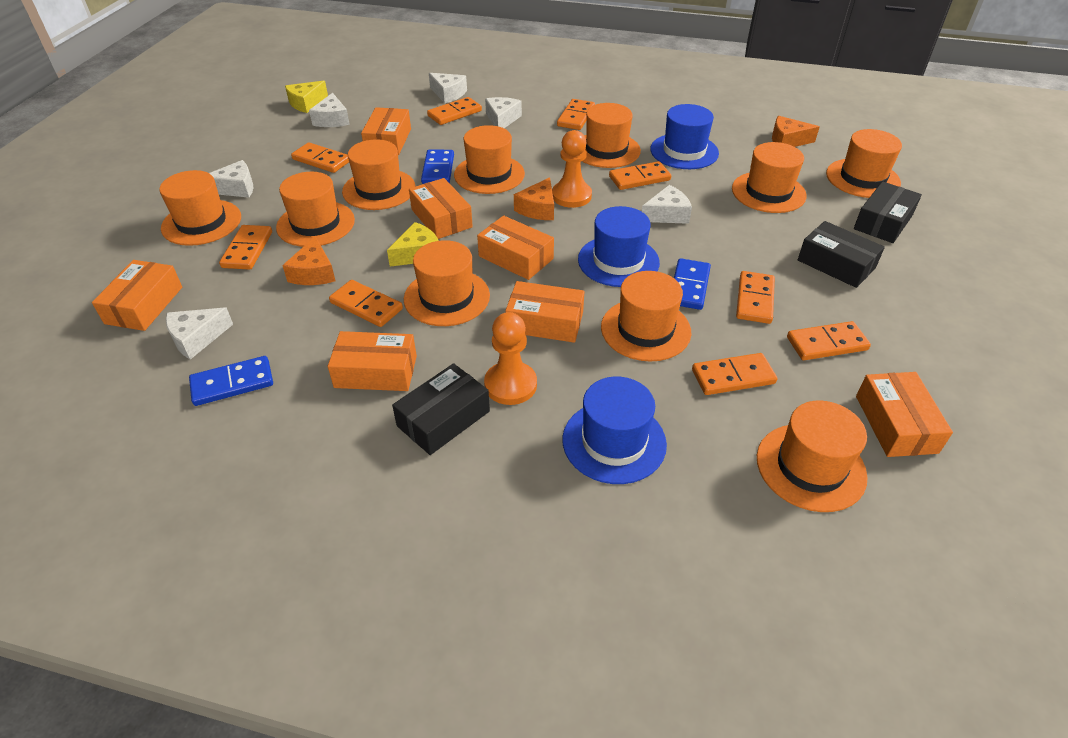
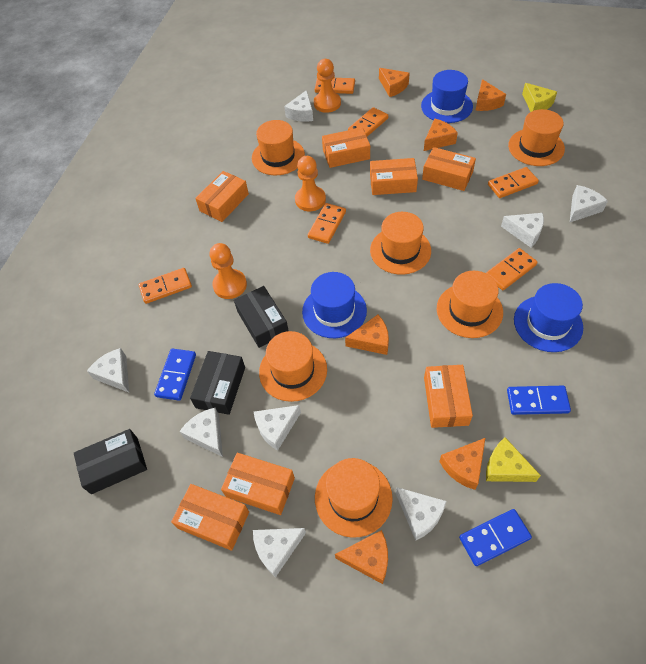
orange cheese: 3 -> 6
orange domino: 9 -> 6
orange hat: 10 -> 6
orange pawn: 2 -> 3
white cheese: 6 -> 8

